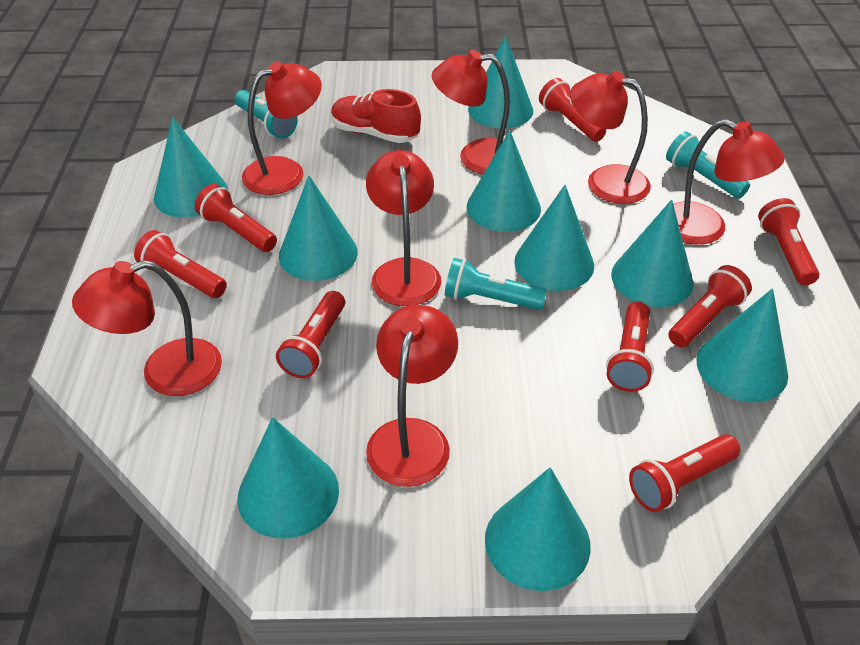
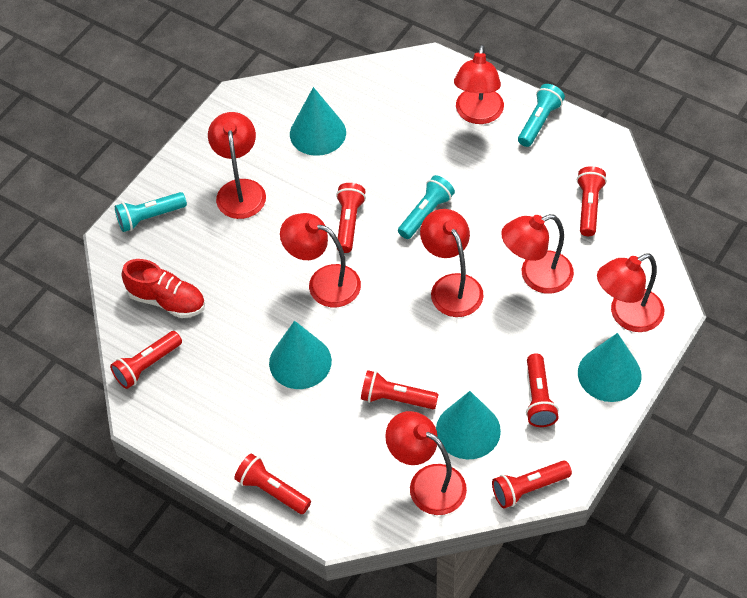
red flashlight: 8 -> 7
turquoise cone: 9 -> 4

